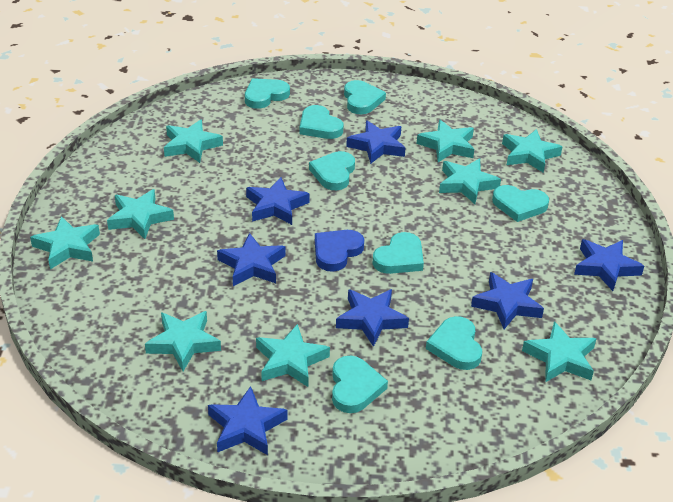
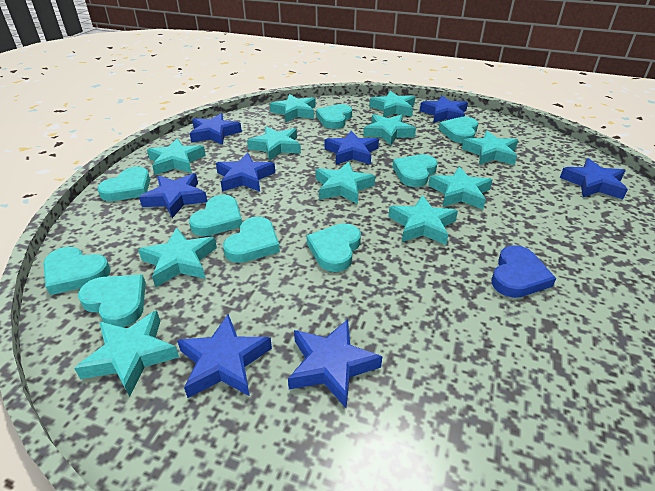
blue star: 7 -> 8
turquoise heart: 8 -> 9
turquoise star: 9 -> 11

